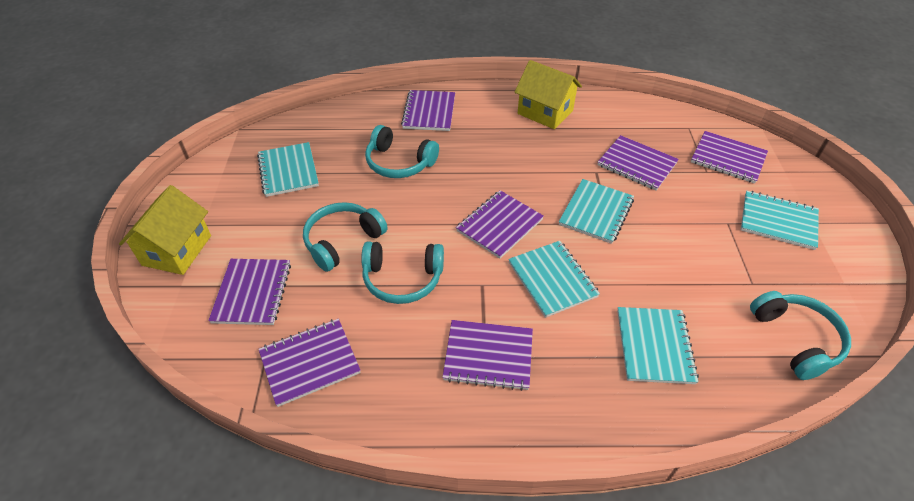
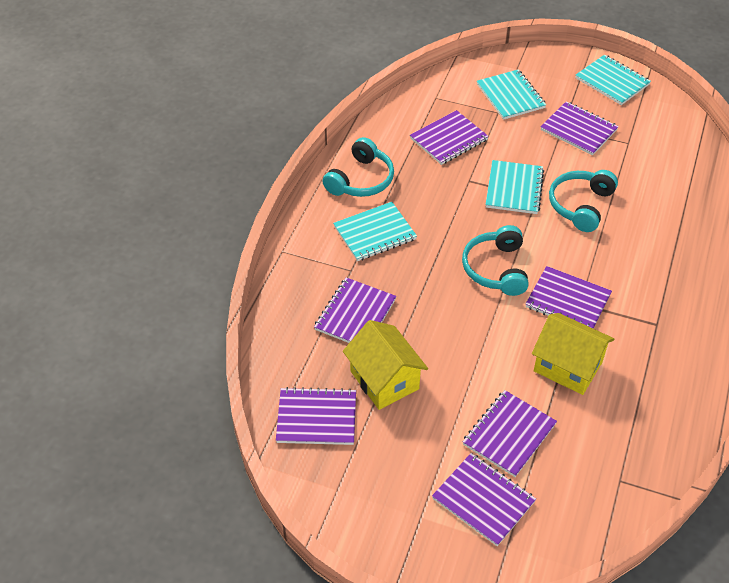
turquoise headphones: 4 -> 3
turquoise notebook: 5 -> 4

